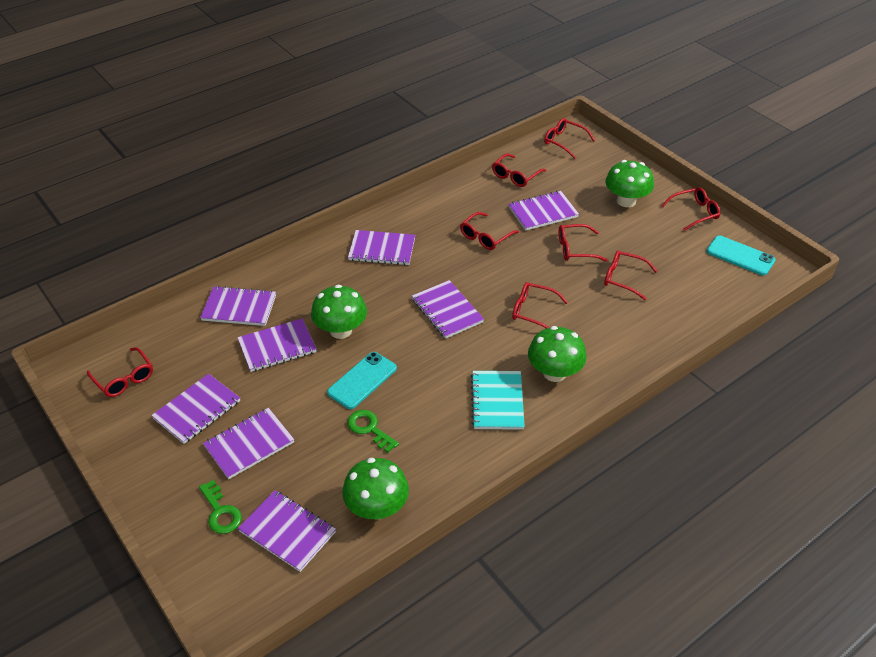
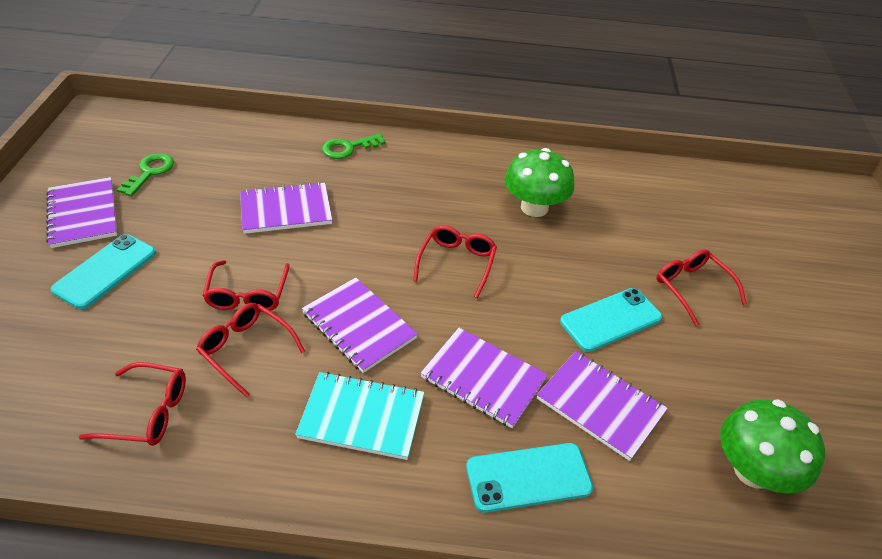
green mushroom: 4 -> 2
purple notebook: 8 -> 5
red glasses: 8 -> 5
turquoise phone: 2 -> 3

